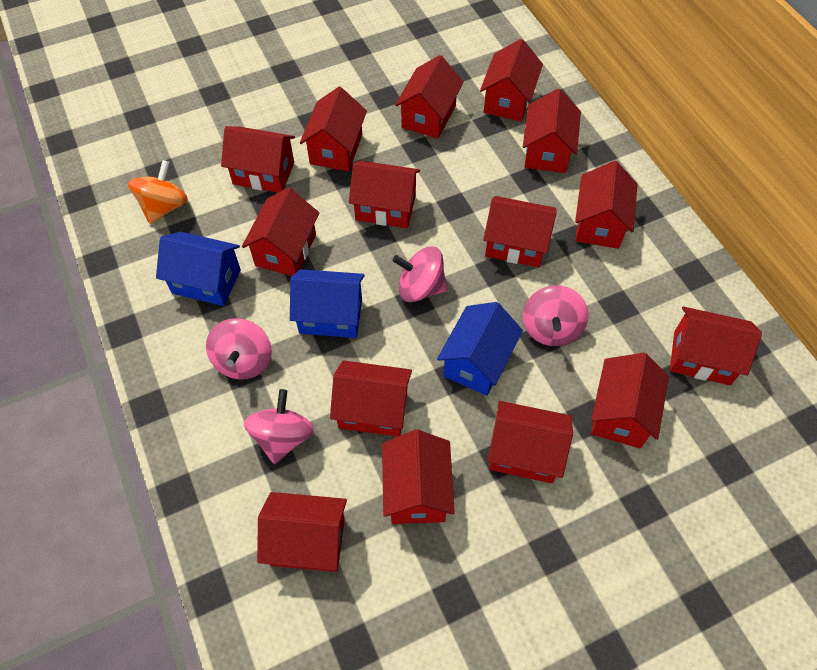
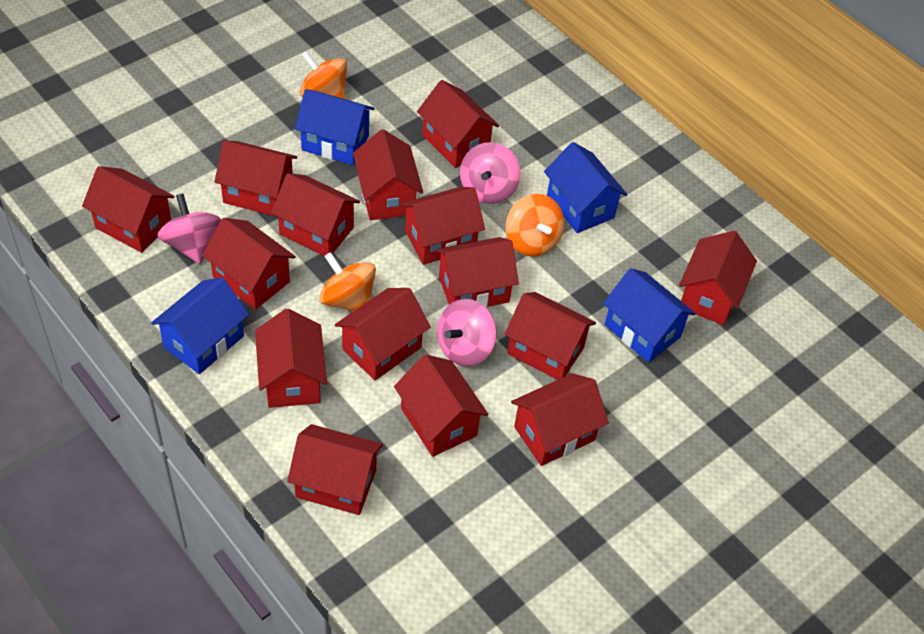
blue house: 3 -> 4
orange spinning top: 1 -> 3
pink spinning top: 4 -> 3

